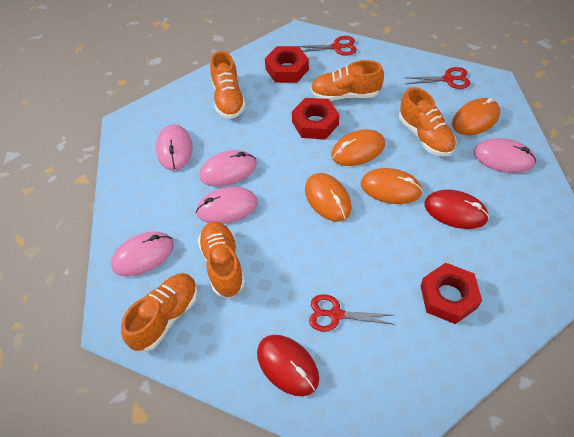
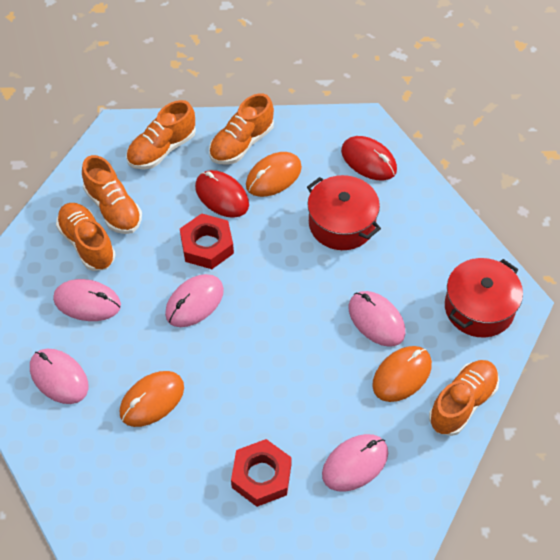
orange mouse: 4 -> 3
red nut: 3 -> 2
red pot: 0 -> 2
red scissors: 3 -> 0

